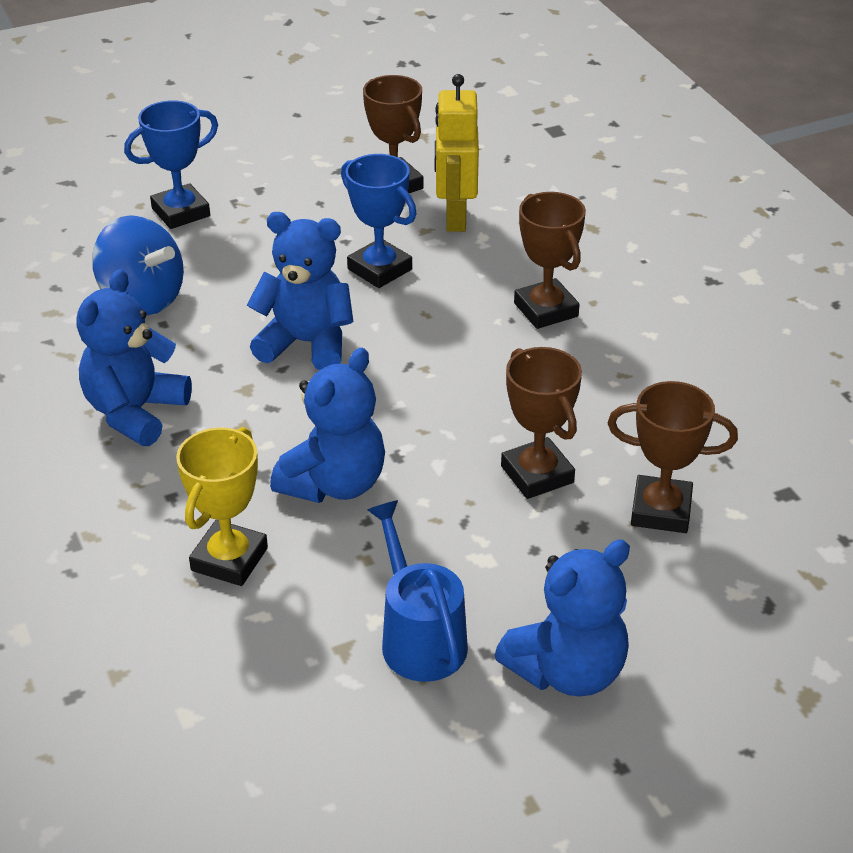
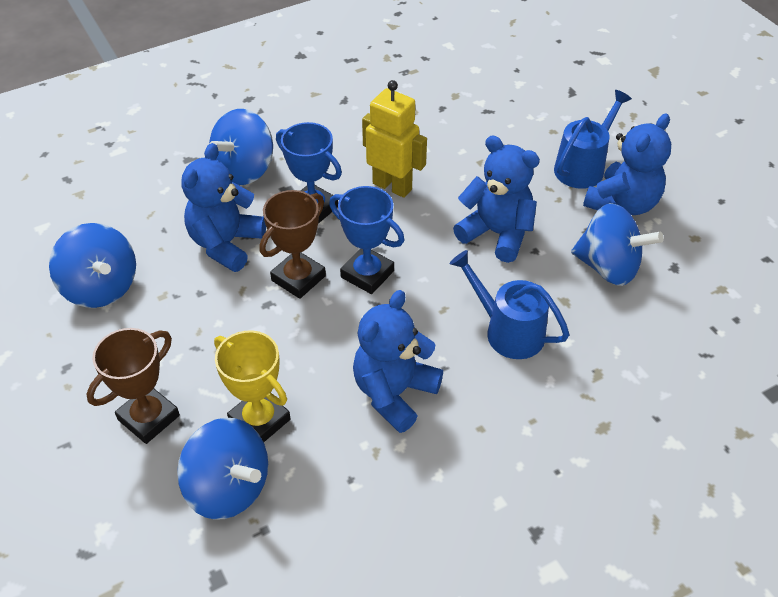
blue spinning top: 1 -> 4
blue watering can: 1 -> 2
brown trophy: 4 -> 2

